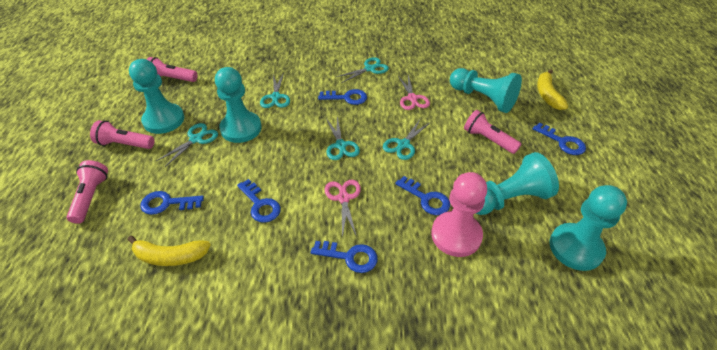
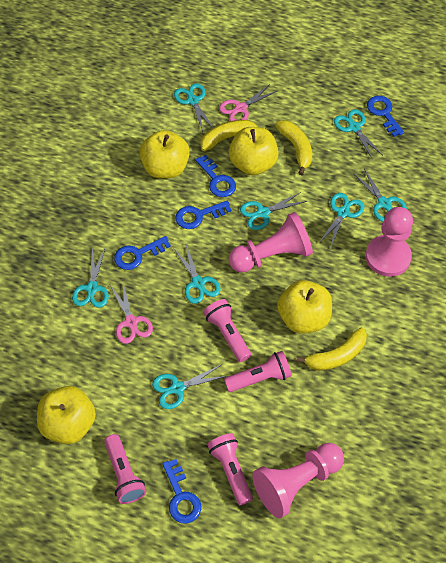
blue key: 6 -> 5
pink pawn: 1 -> 3
turquoise pawn: 5 -> 0
turquoise scissors: 5 -> 8
yellow apple: 0 -> 4
yellow banana: 2 -> 3

